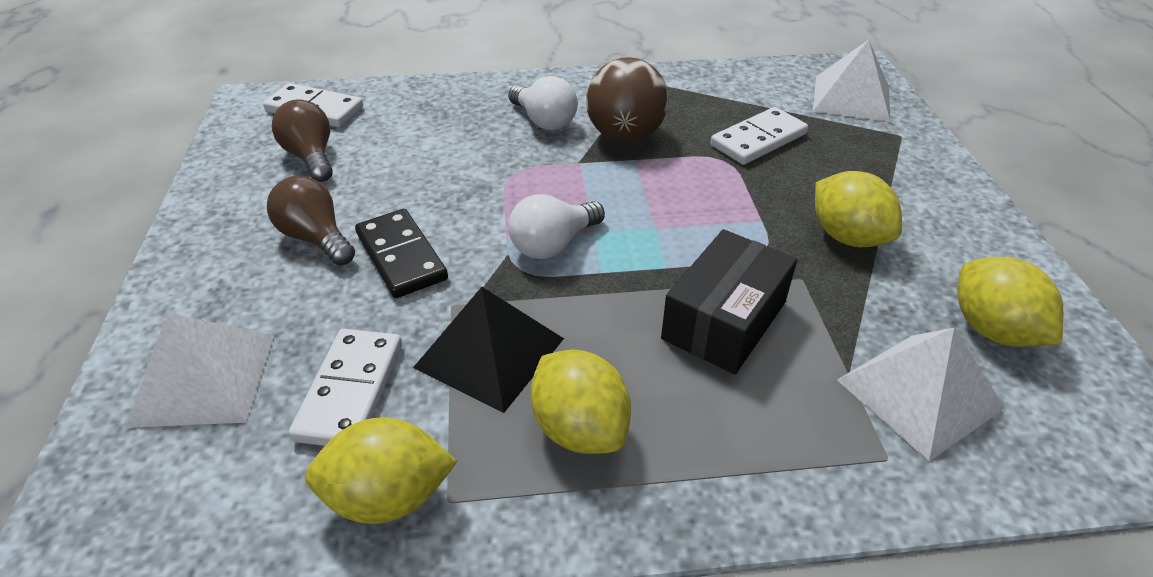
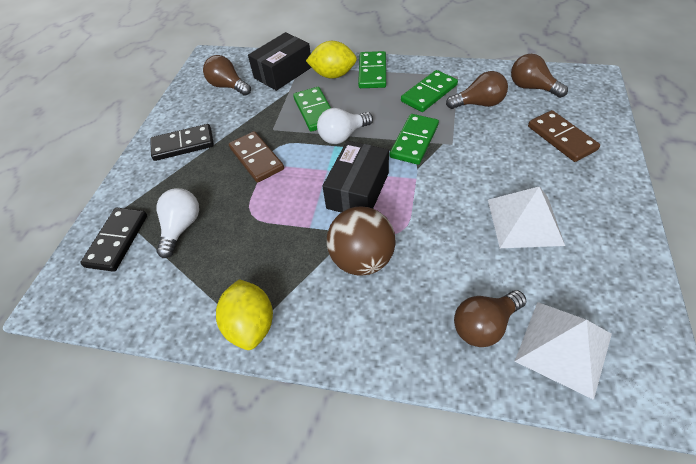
black box: 1 -> 2
black domino: 1 -> 2
black pyramid: 1 -> 0
brown domino: 0 -> 2
brown light bulb: 2 -> 4
green domino: 0 -> 4
white domino: 3 -> 0
white pyramid: 3 -> 2
yellow lemon: 4 -> 2

